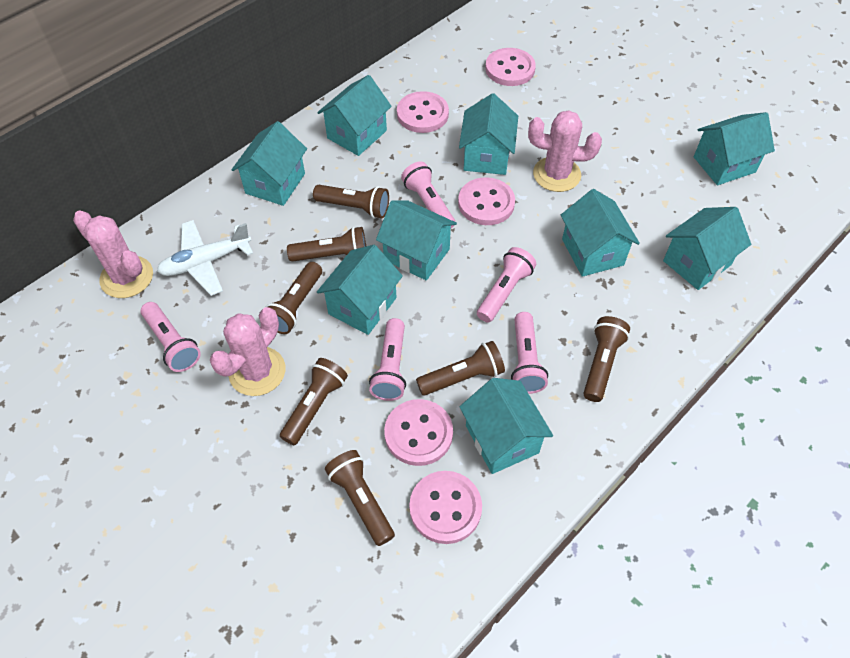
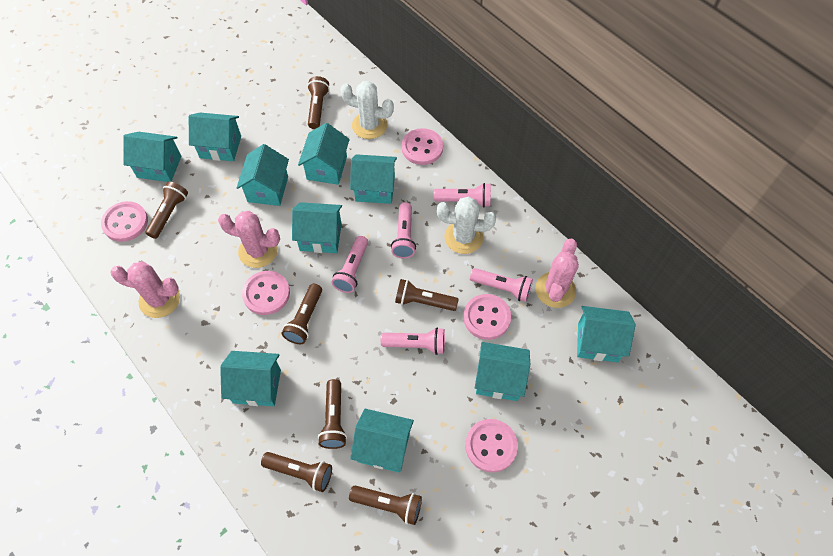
turquoise house: 9 -> 10
white cactus: 0 -> 2
white plane: 1 -> 0

